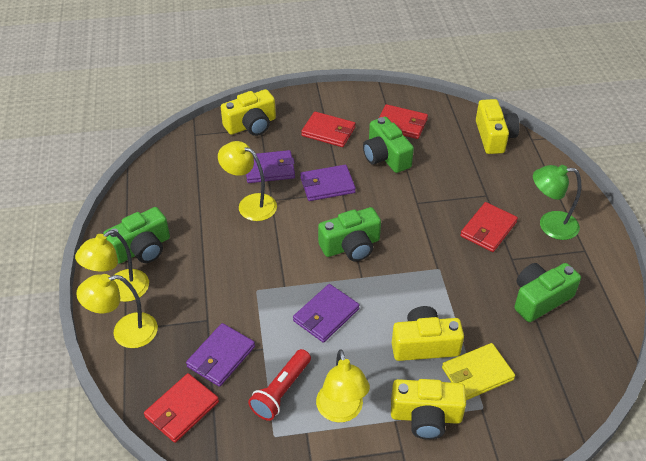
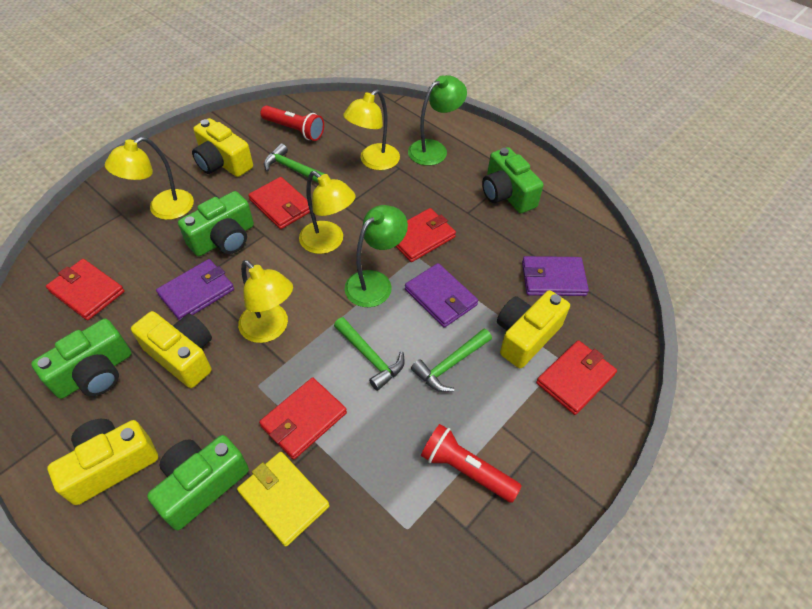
green hammer: 0 -> 3
green lamp: 1 -> 2
purple wallet: 4 -> 3
red flashlight: 1 -> 2
red wallet: 4 -> 5

